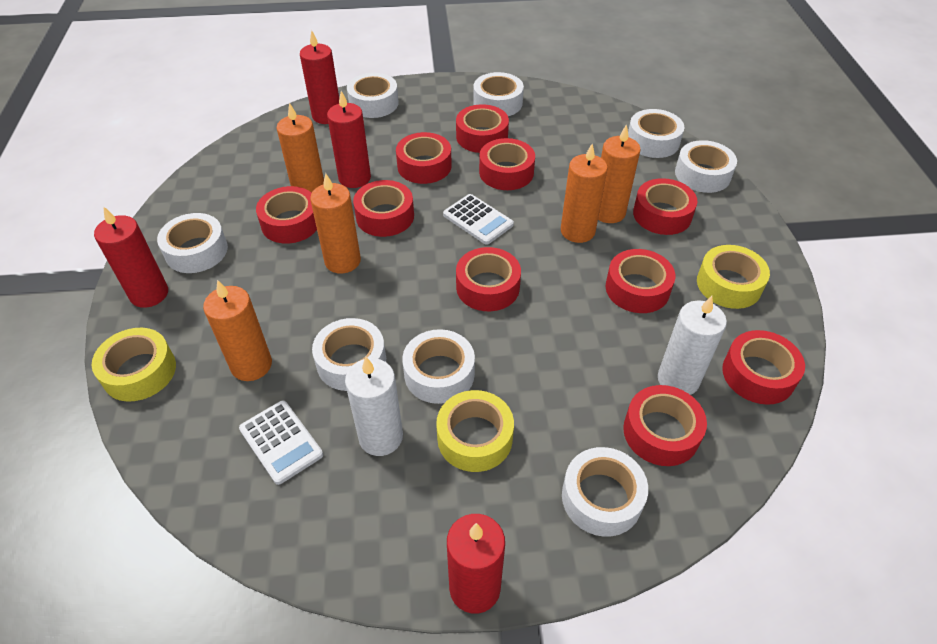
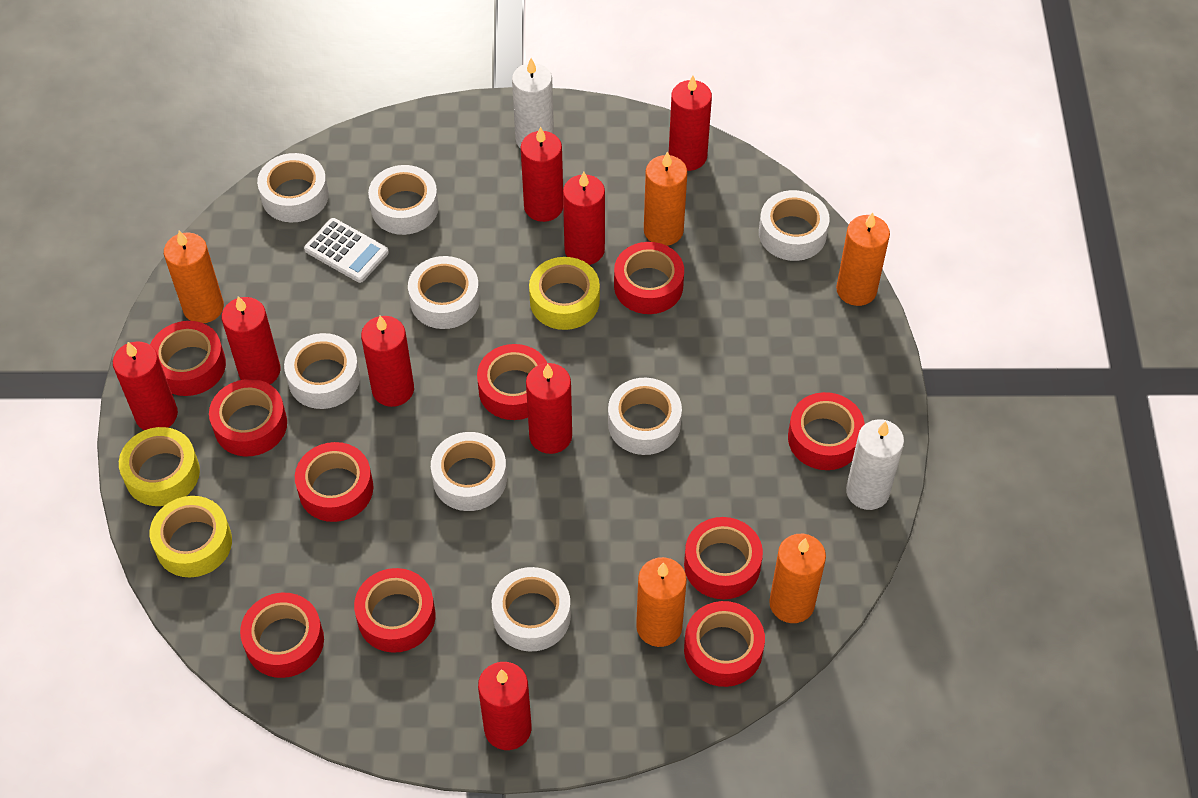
red candle: 4 -> 8
white calculator: 2 -> 1

